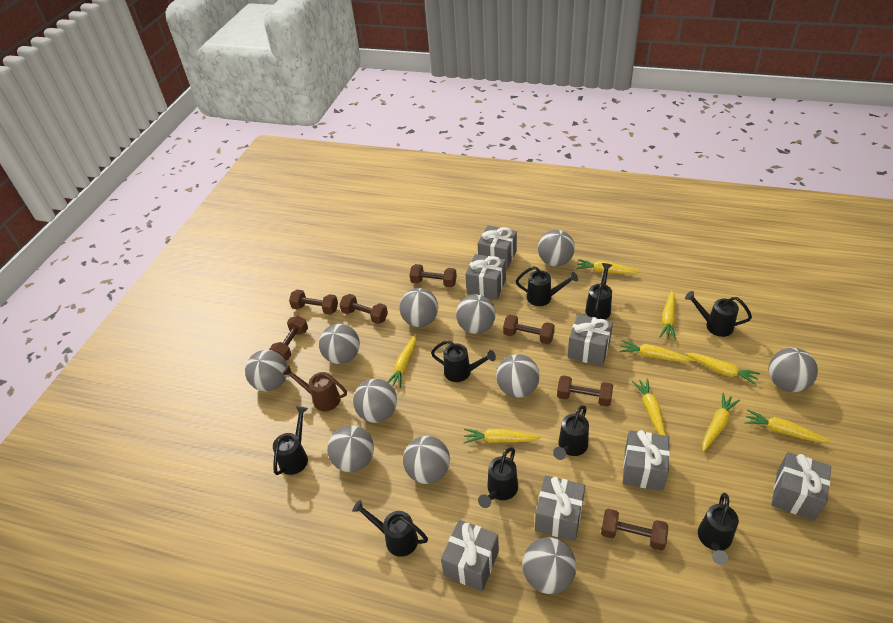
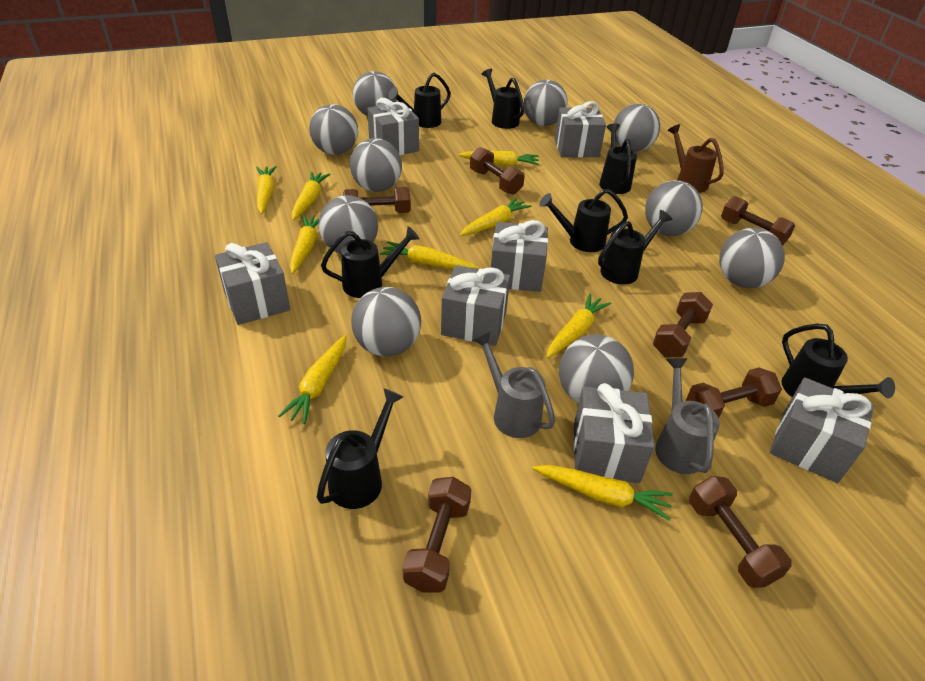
black watering can: 9 -> 8
grey ball: 11 -> 10
grey watering can: 0 -> 2

